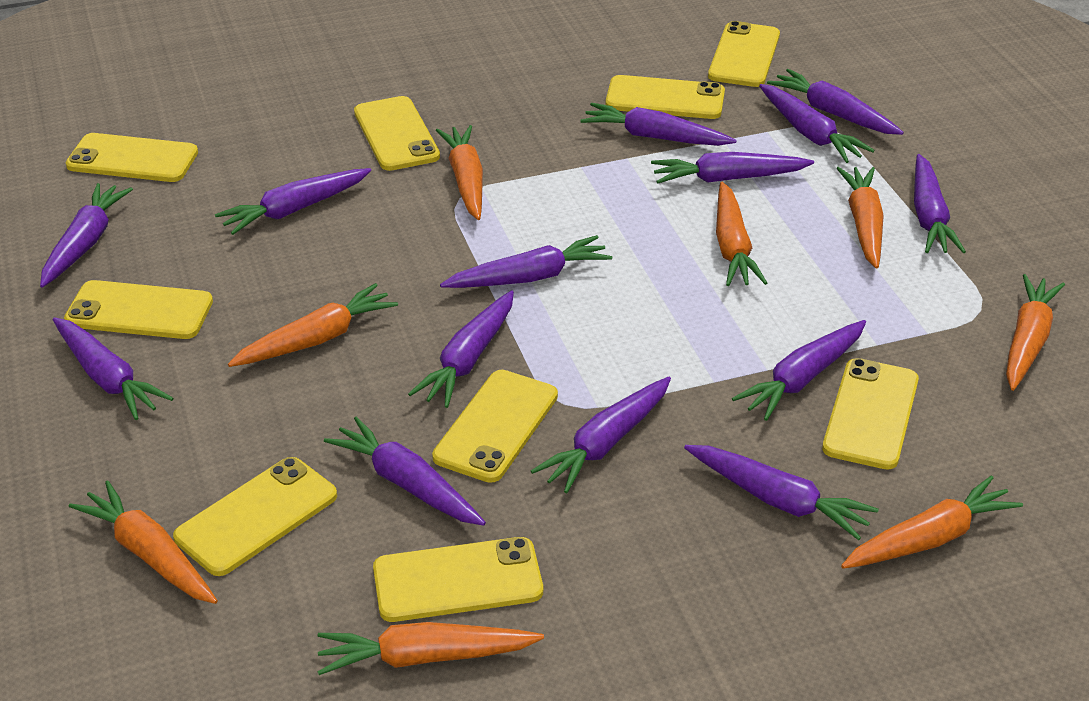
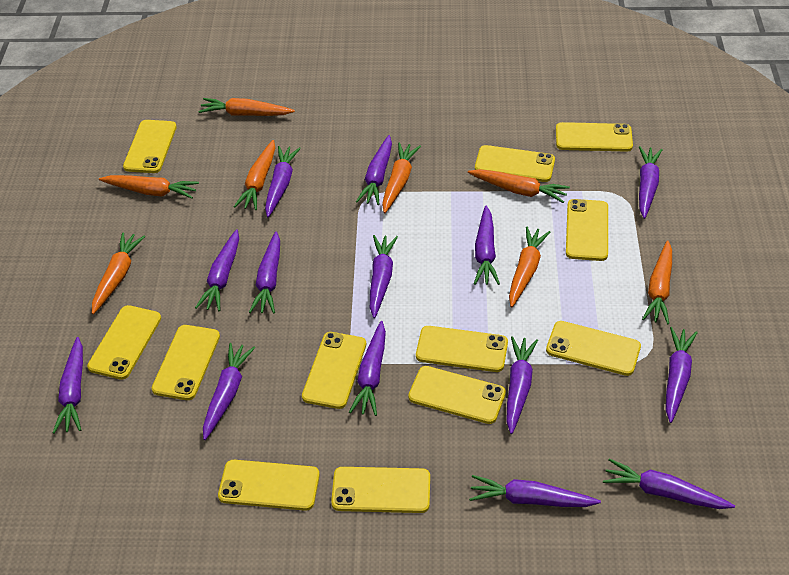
yellow phone: 9 -> 12

